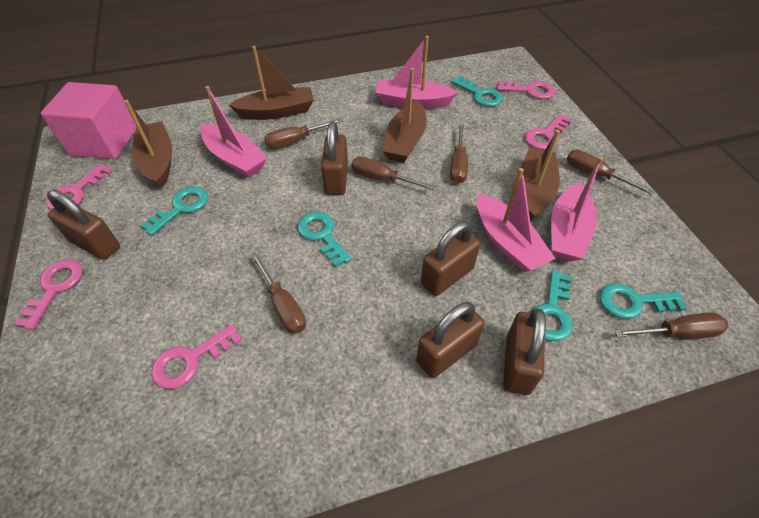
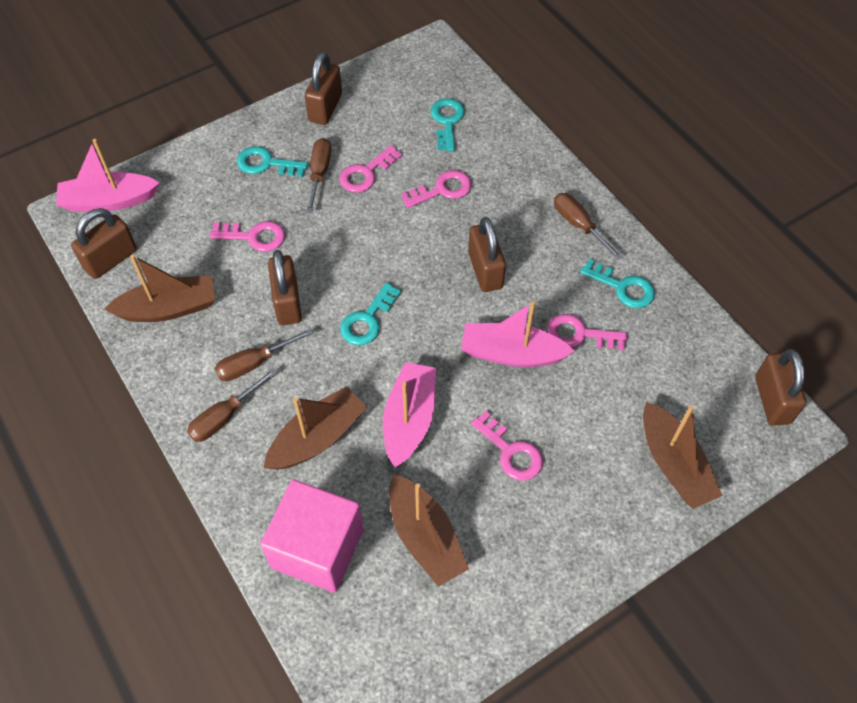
brown screwdriver: 6 -> 4
pink boat: 4 -> 3
turquoise key: 5 -> 4

